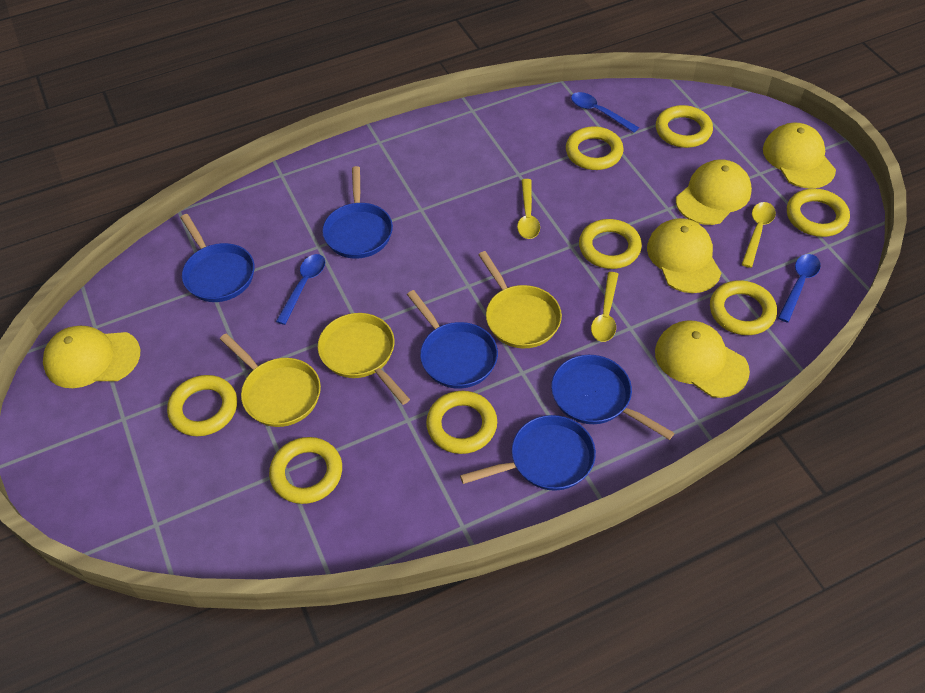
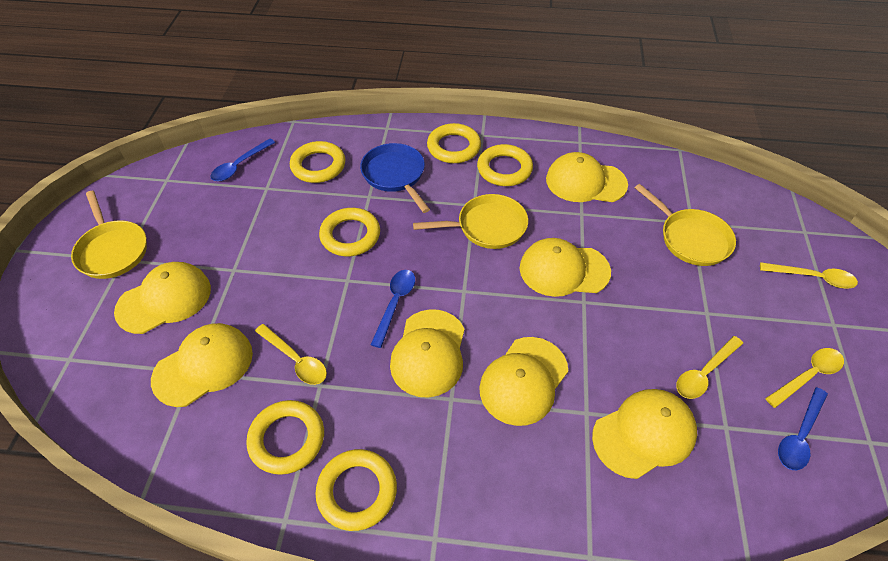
blue pan: 5 -> 1
yellow cap: 5 -> 7
yellow ring: 8 -> 6
yellow spoon: 3 -> 4

